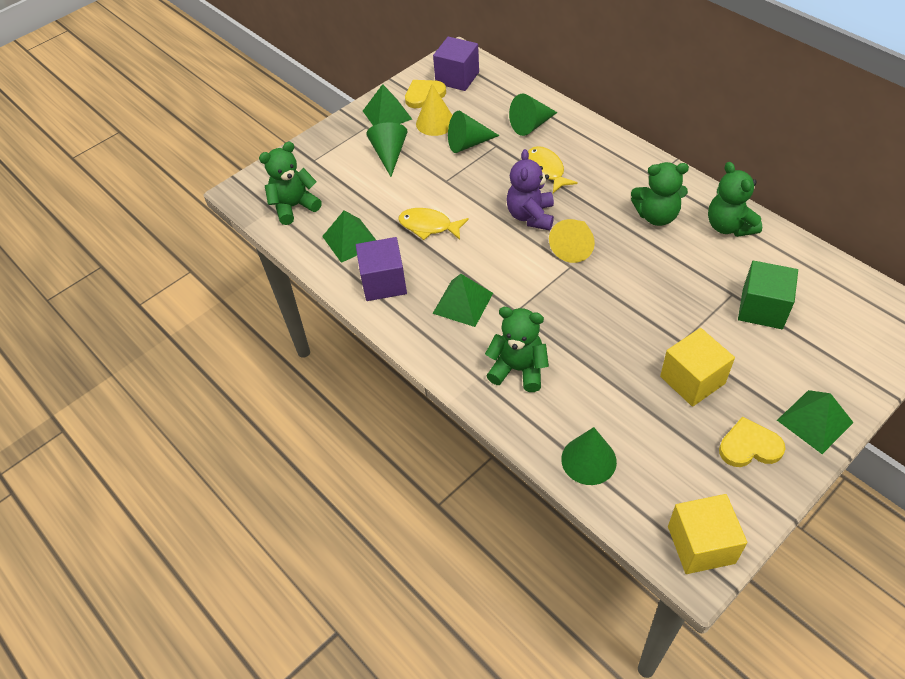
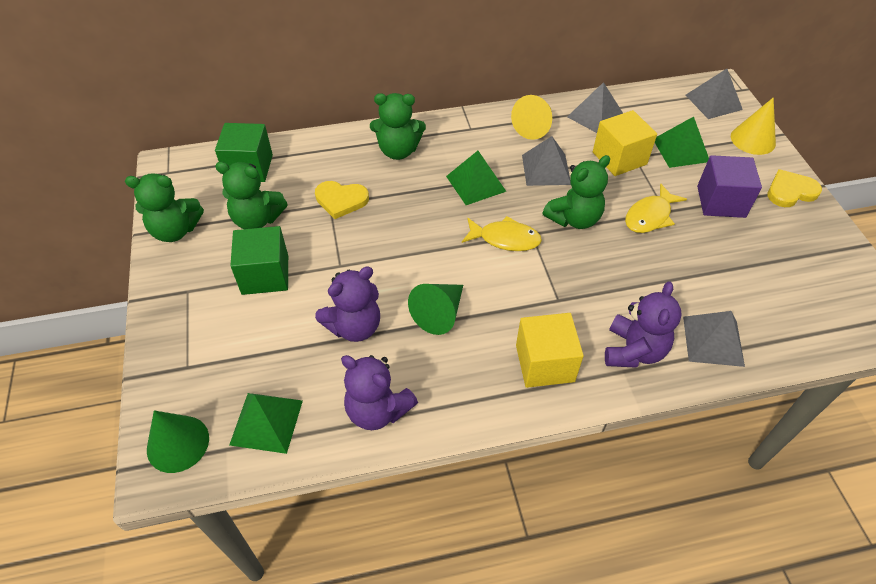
green cone: 4 -> 2
green cube: 1 -> 2
green pyramid: 4 -> 3
grey pyramid: 0 -> 4
purple cube: 2 -> 1
purple teddy bear: 1 -> 3

